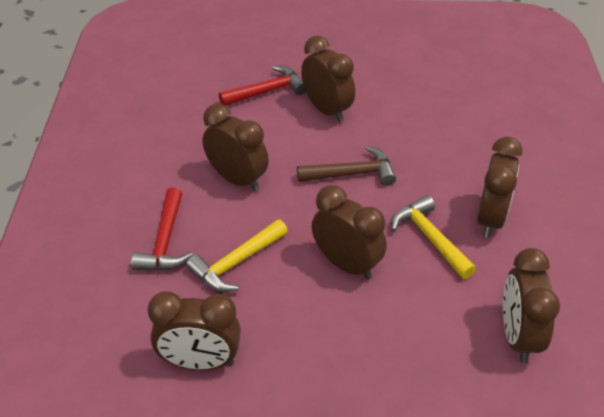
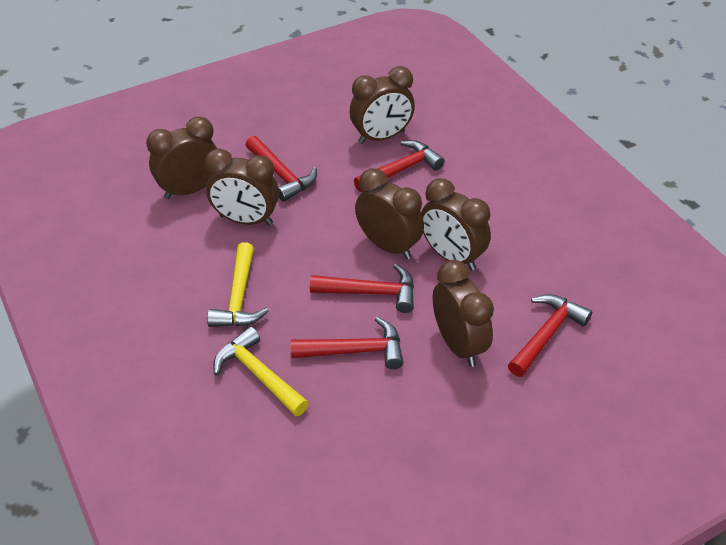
brown hammer: 1 -> 0
red hammer: 2 -> 5

